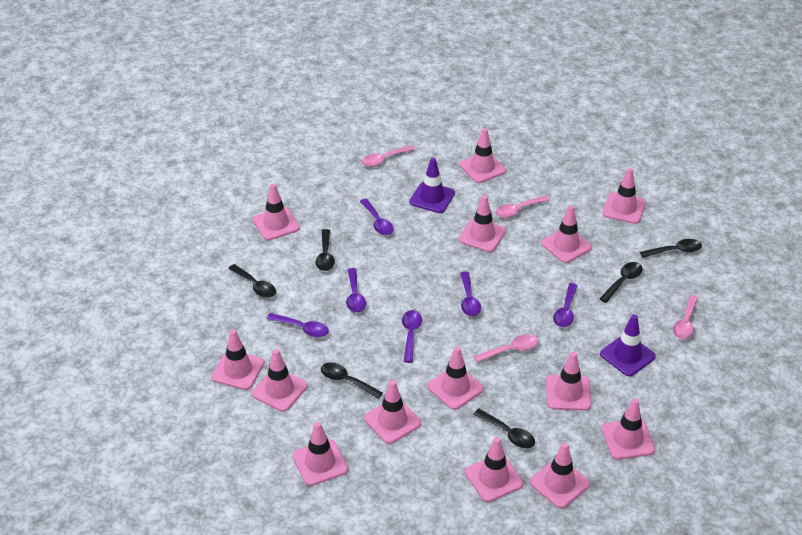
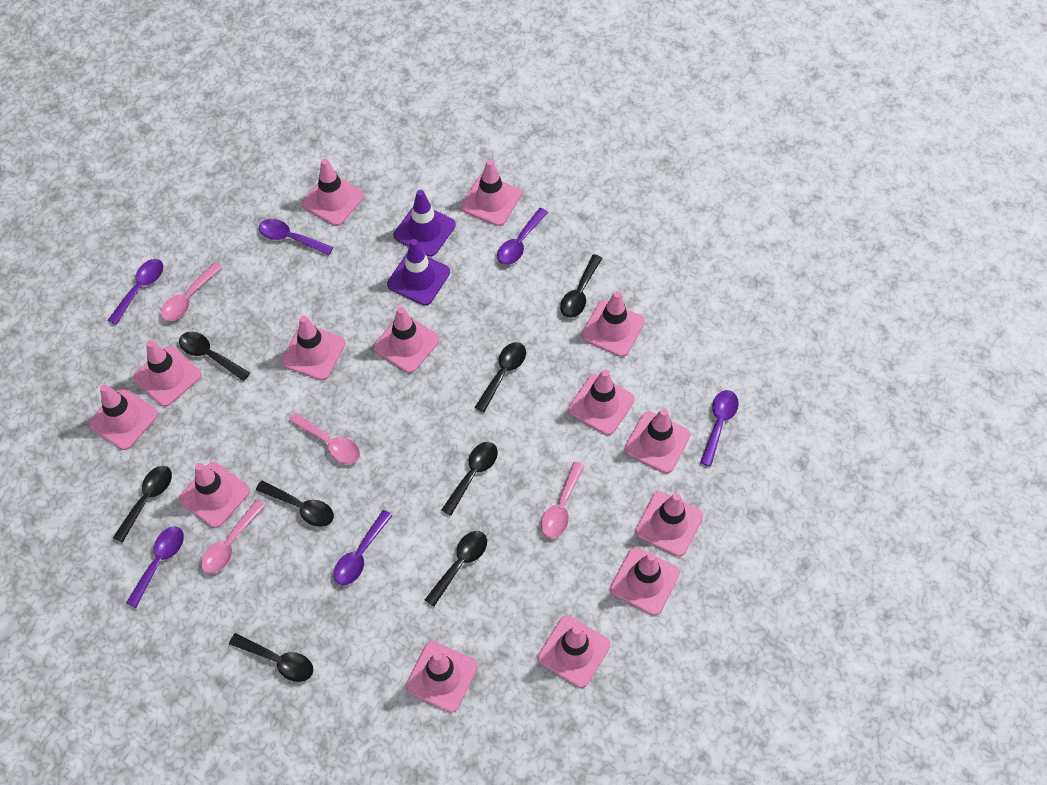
black spoon: 6 -> 8

